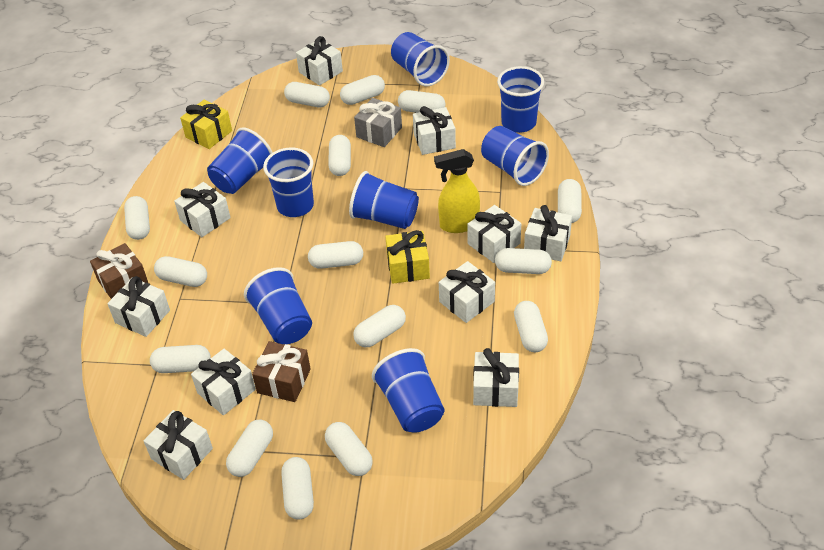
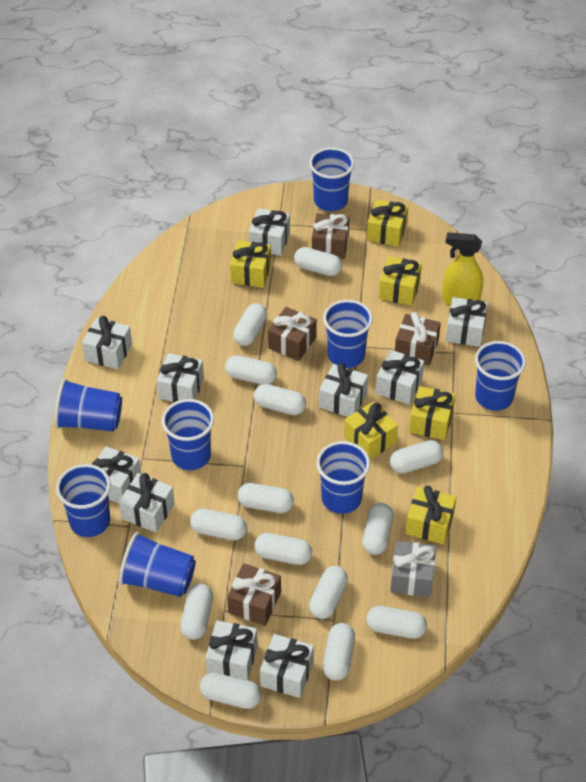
brown gift: 2 -> 4
white capsule: 15 -> 14
yellow gift: 2 -> 6

